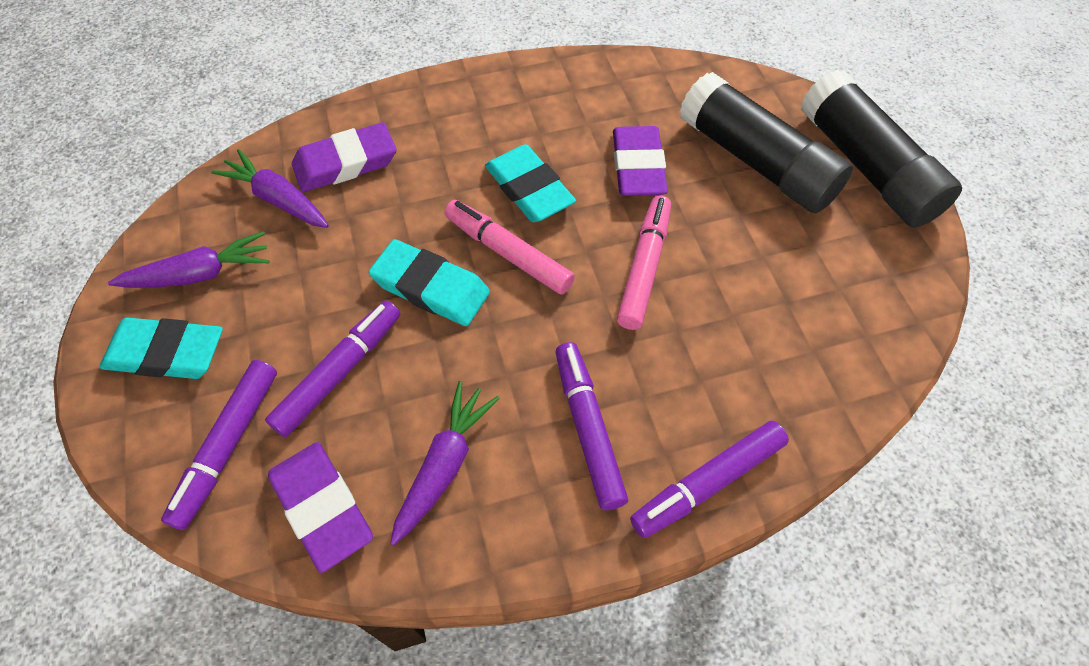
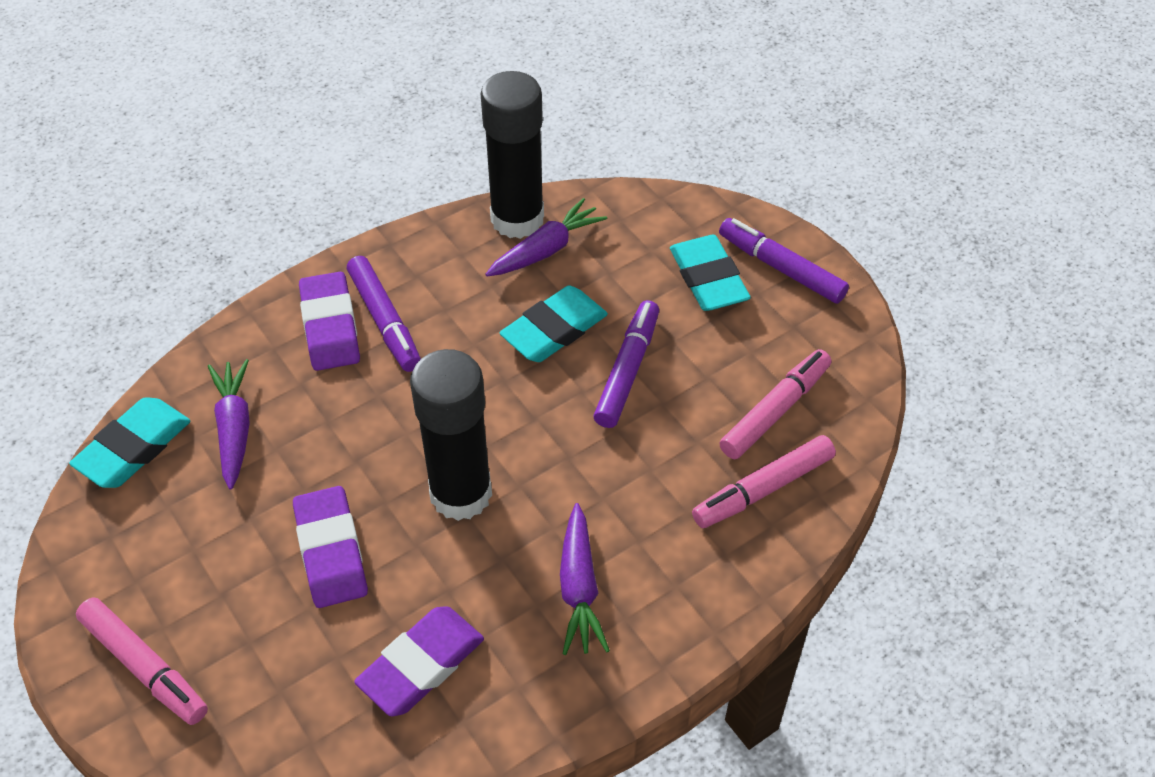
pink marker: 2 -> 3
purple marker: 4 -> 3

